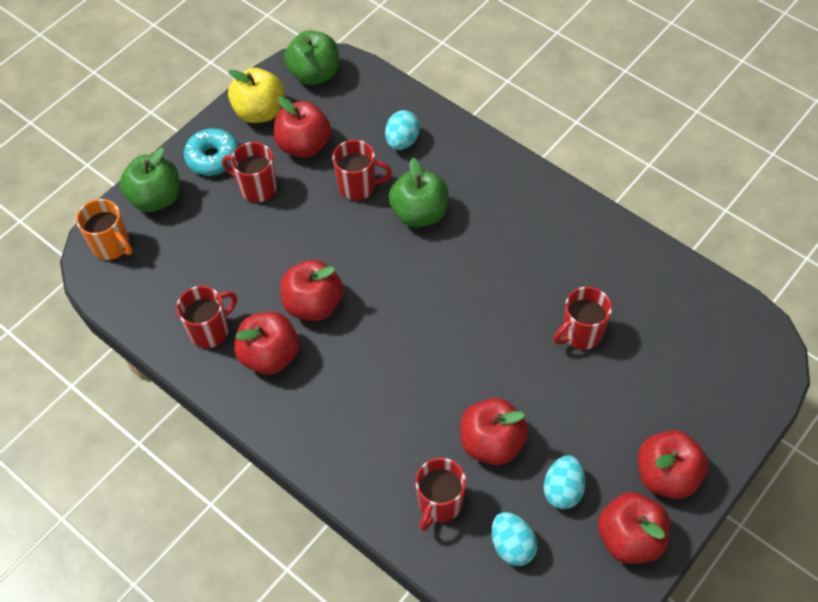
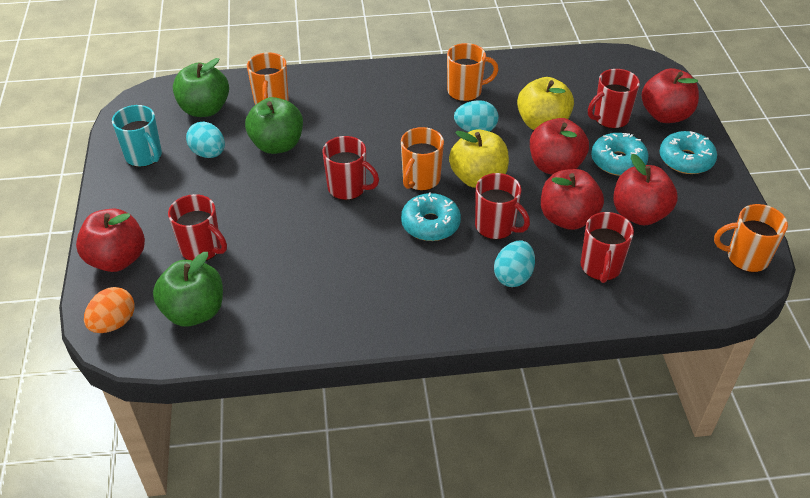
orange egg: 0 -> 1
orange mug: 1 -> 4
red apple: 6 -> 5
turquoise donut: 1 -> 3
turquoise mug: 0 -> 1
yellow apple: 1 -> 2

